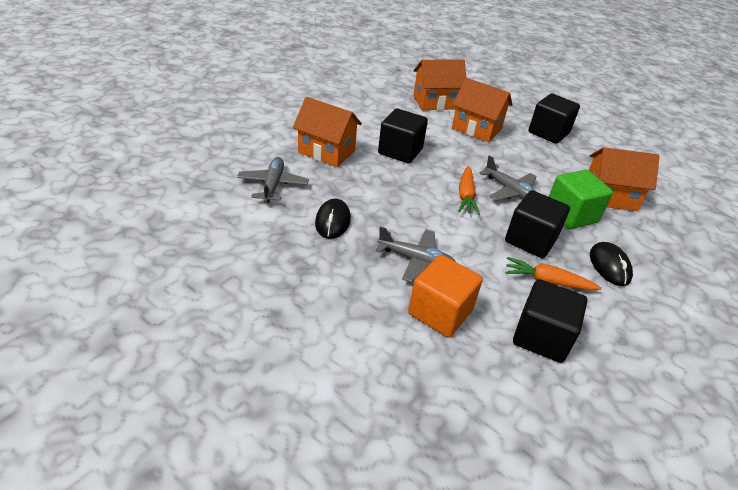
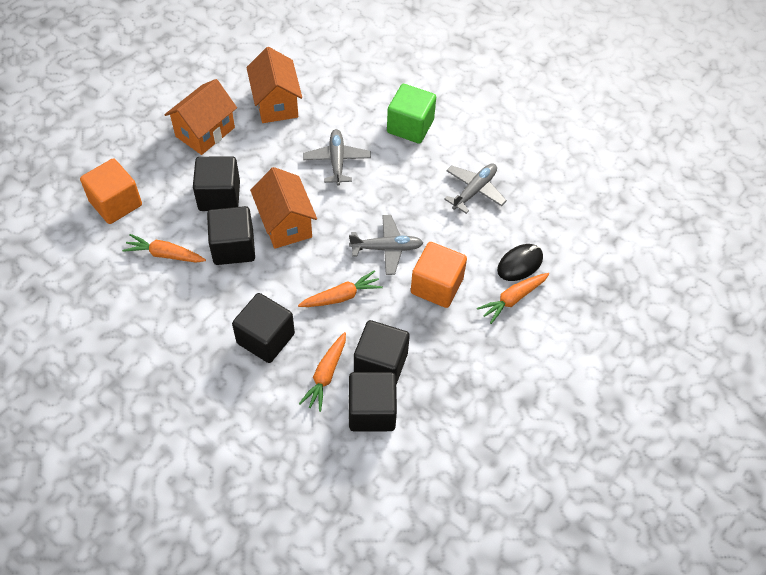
black cube: 4 -> 5
black mouse: 2 -> 1
orange carrot: 2 -> 4
orange cube: 1 -> 2
orange house: 4 -> 3

